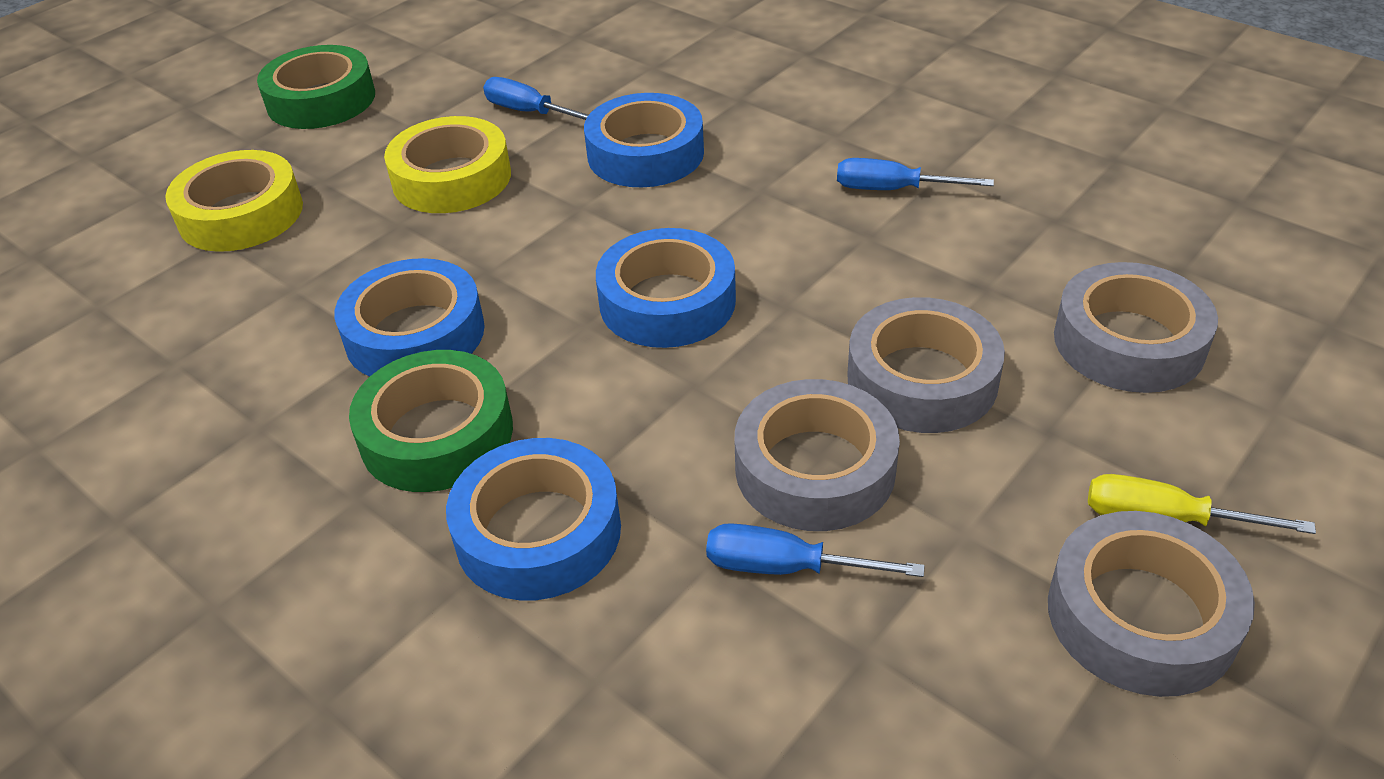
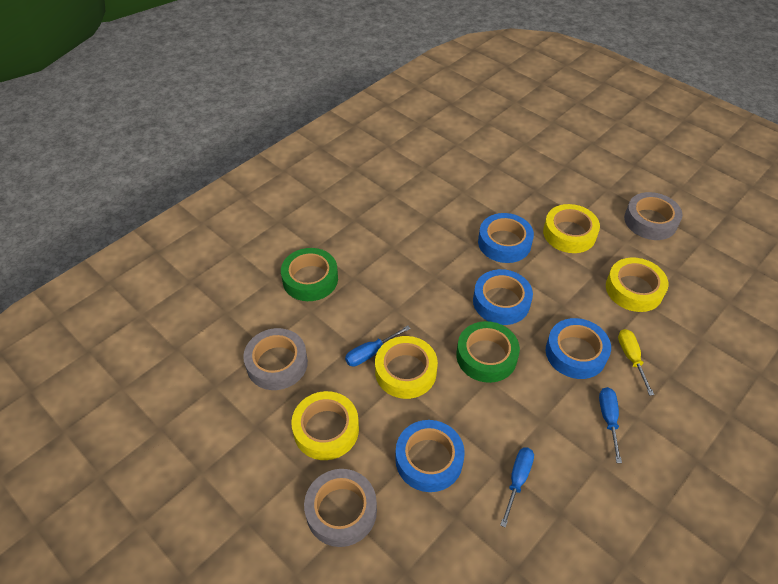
grey tape: 4 -> 3
yellow tape: 2 -> 4

